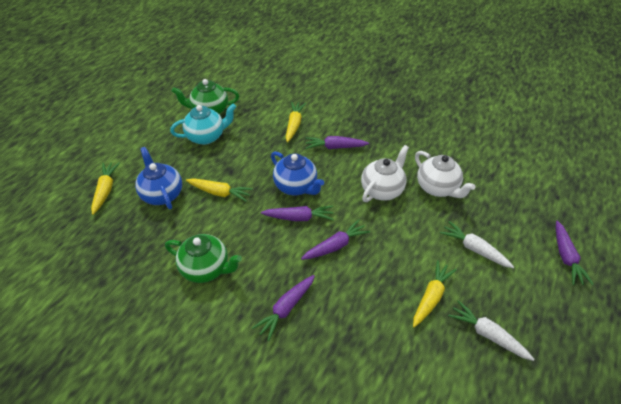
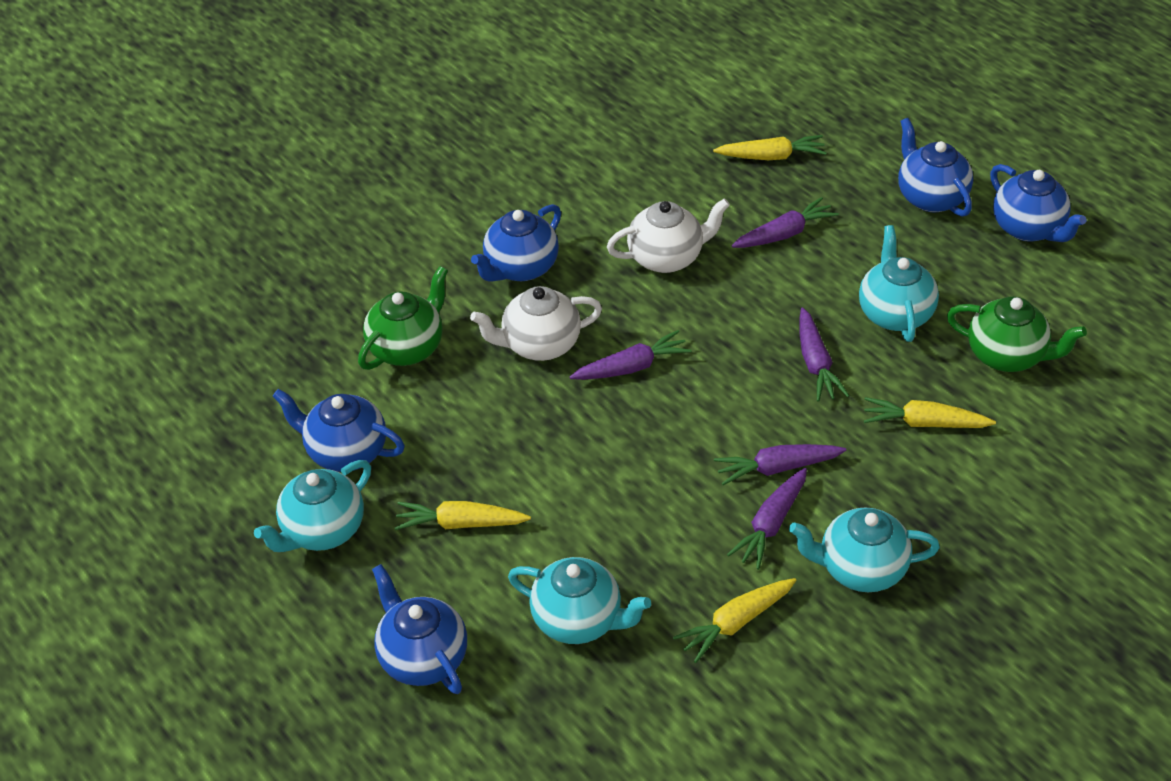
blue teapot: 2 -> 5
turquoise teapot: 1 -> 4
white carrot: 2 -> 0

